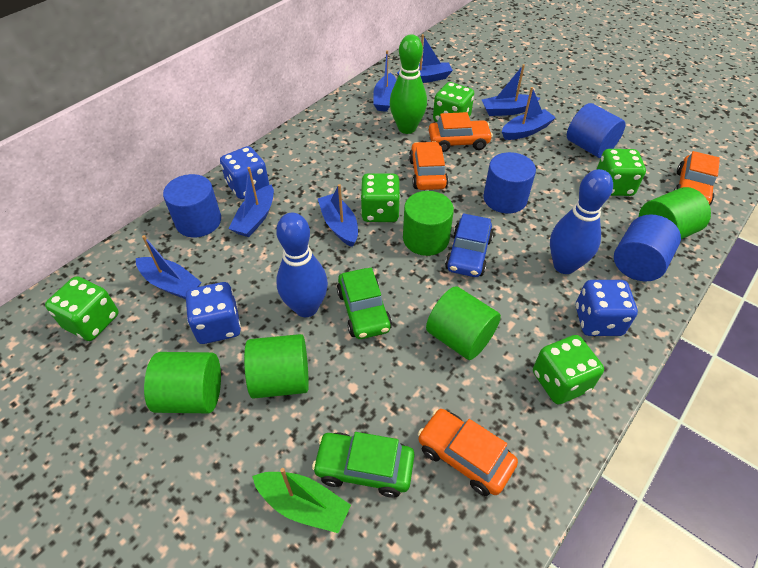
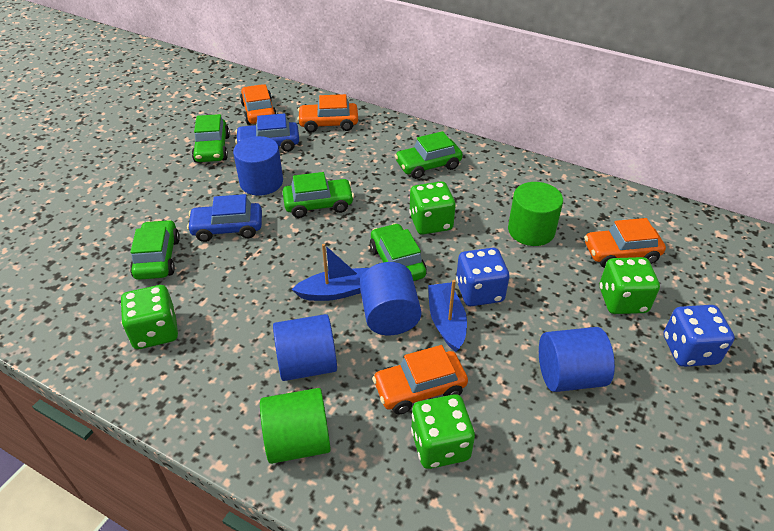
blue boat: 7 -> 2
blue bowling pin: 2 -> 0
blue car: 1 -> 2
blue dice: 3 -> 2
green boat: 1 -> 0
green bowling pin: 1 -> 0
green car: 2 -> 5
green cylinder: 5 -> 2
green dice: 5 -> 4

